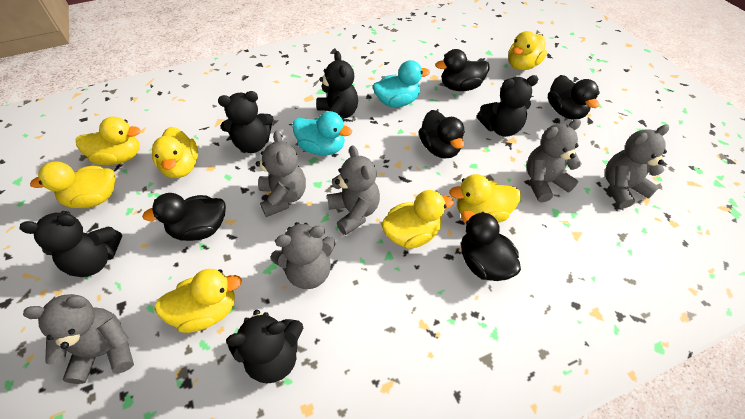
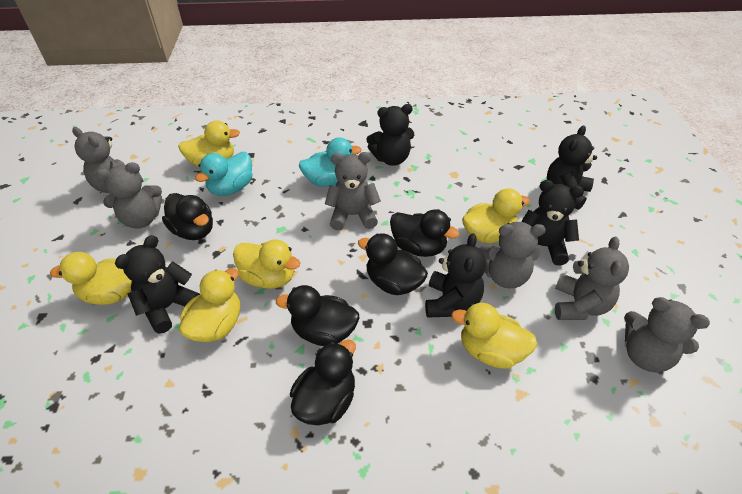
yellow duck: 7 -> 6

